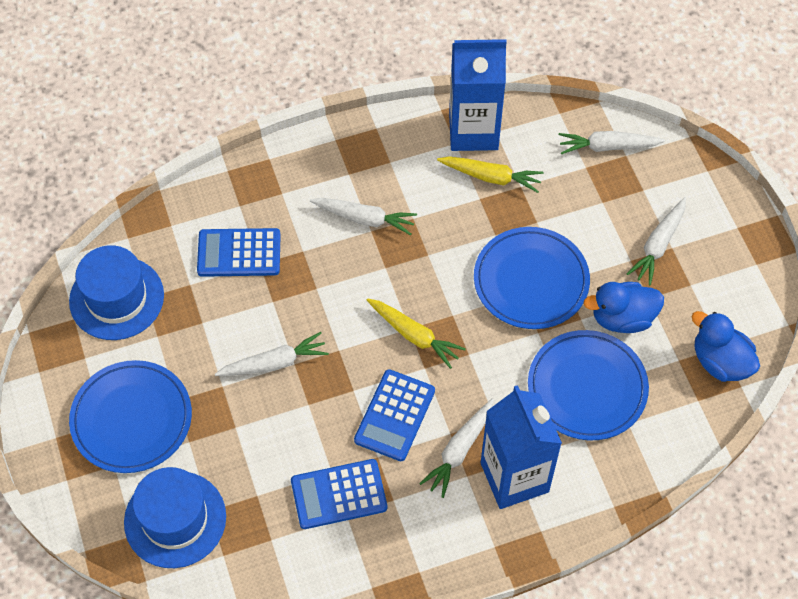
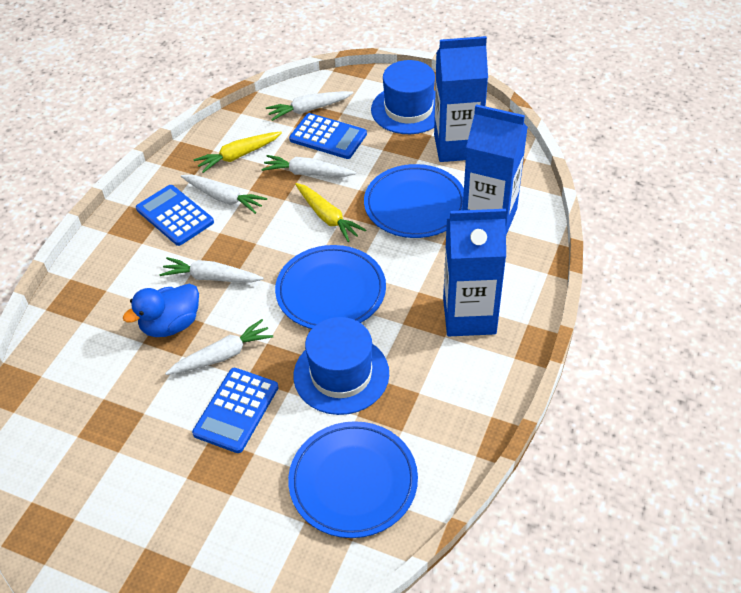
blue carton: 2 -> 3
blue duck: 2 -> 1

